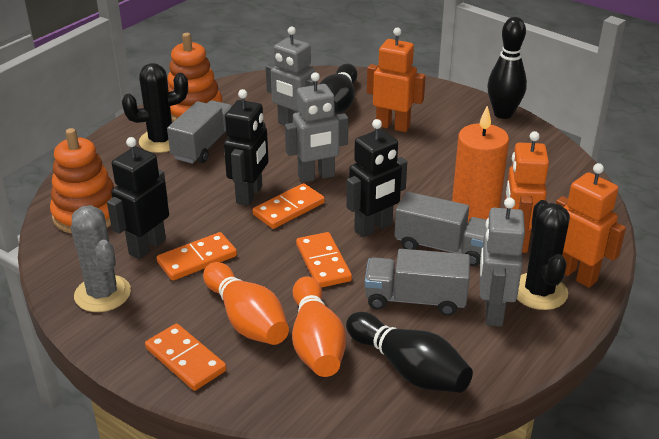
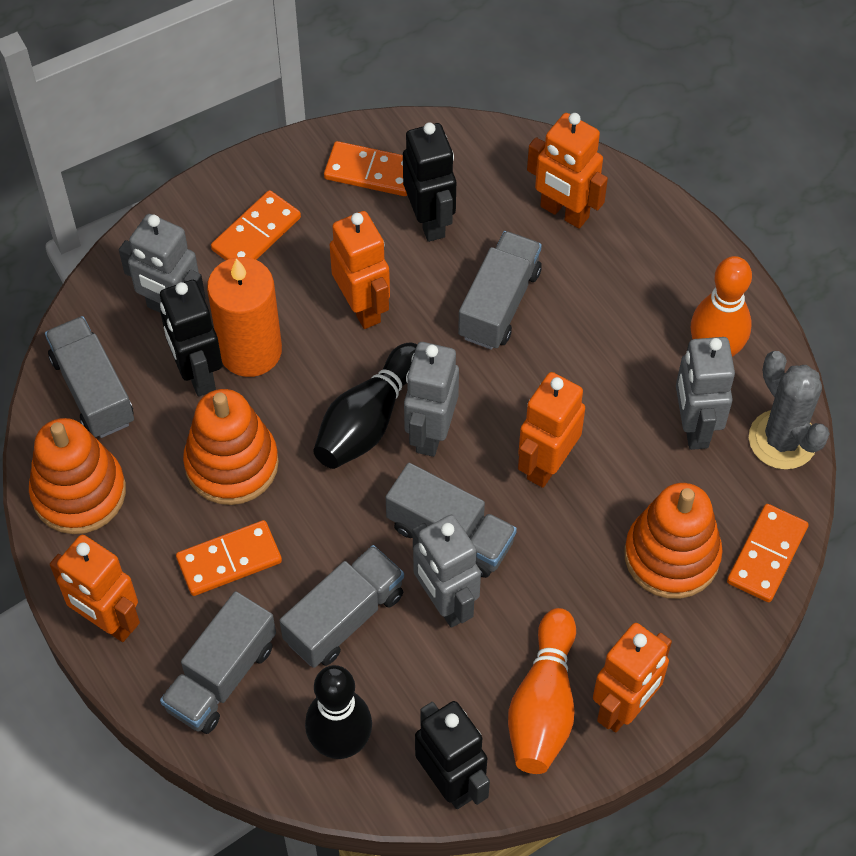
black bowling pin: 3 -> 2
black cactus: 2 -> 0
grey robot: 3 -> 4
grey truck: 3 -> 5
orange robot: 3 -> 5
orange stacking toy: 2 -> 3

